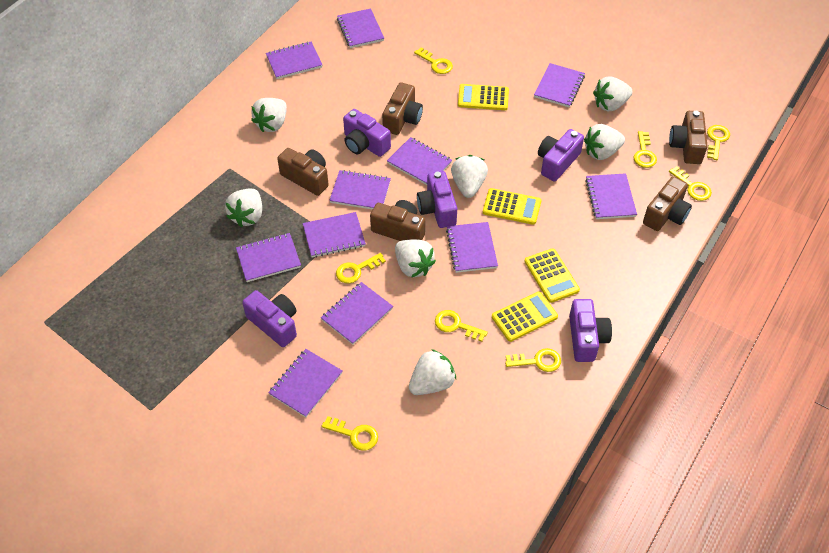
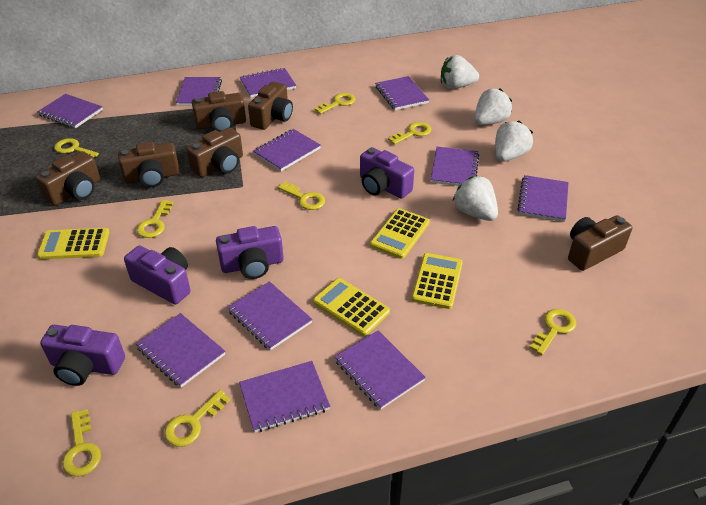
brown camera: 5 -> 6
purple camera: 5 -> 4
white strawberry: 7 -> 4

